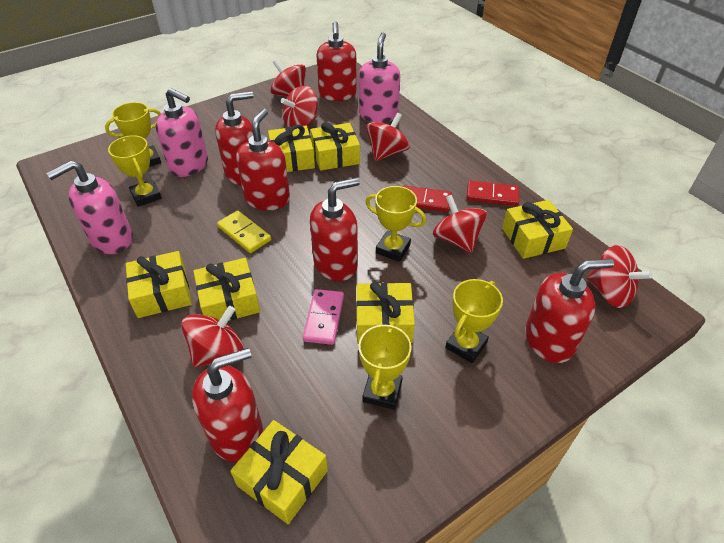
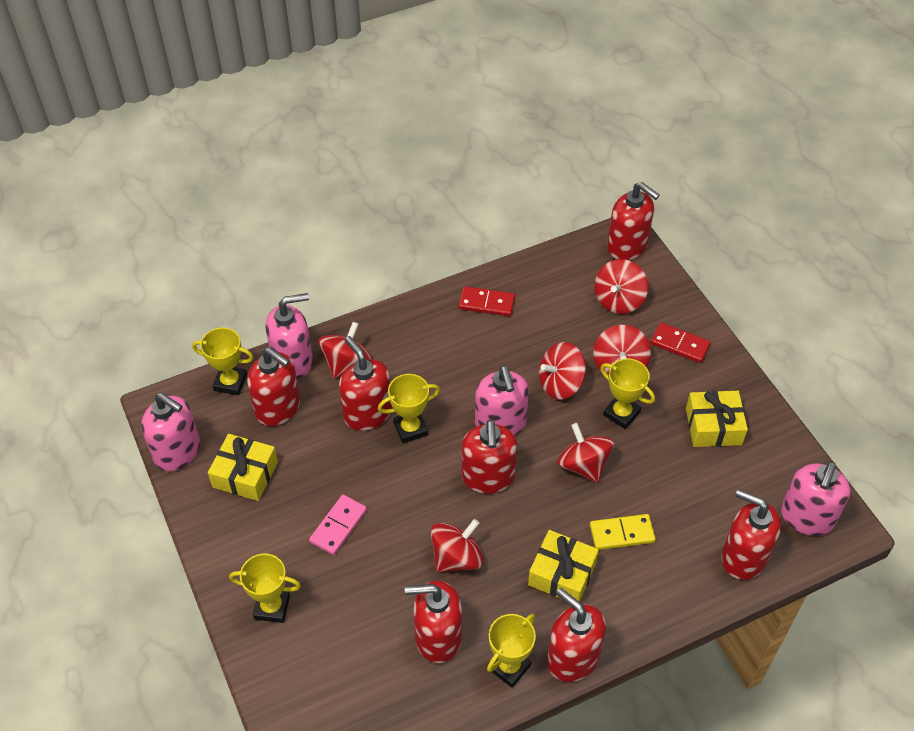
pink soap dispenser: 3 -> 4
red soap dispenser: 6 -> 7
yellow gift: 7 -> 3

